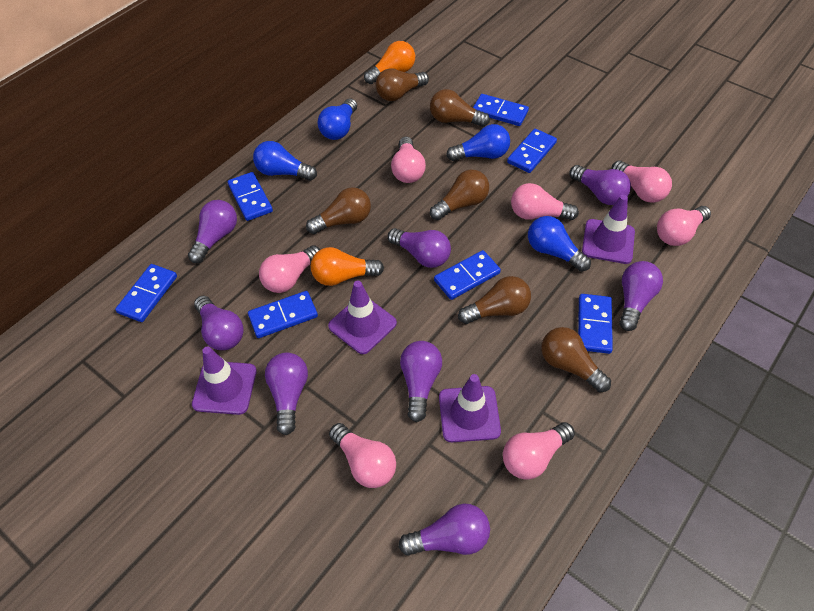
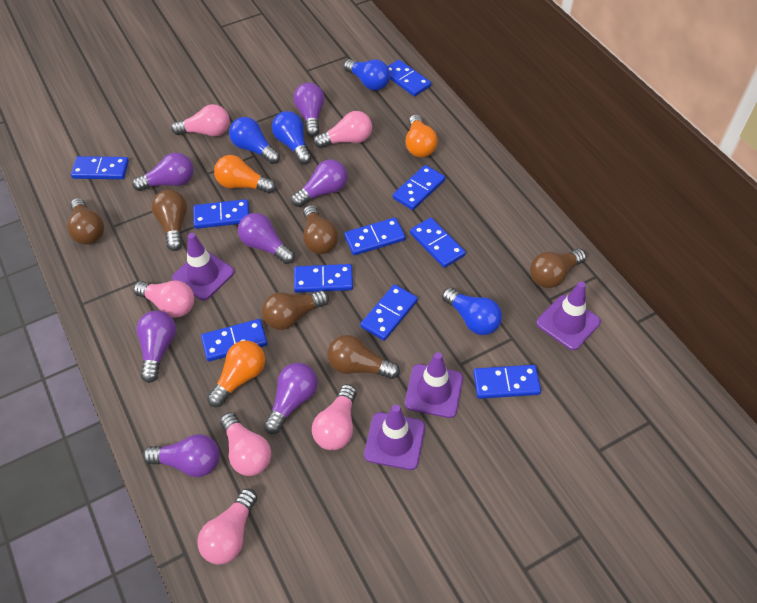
blue domino: 7 -> 10
orange light bulb: 2 -> 3
pink light bulb: 7 -> 6
purple light bulb: 8 -> 7

